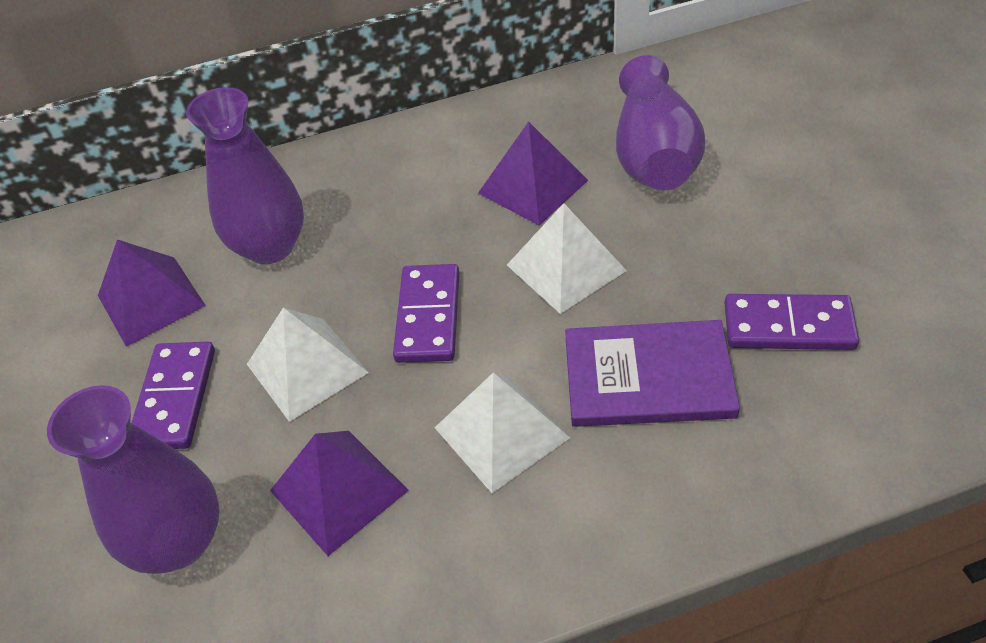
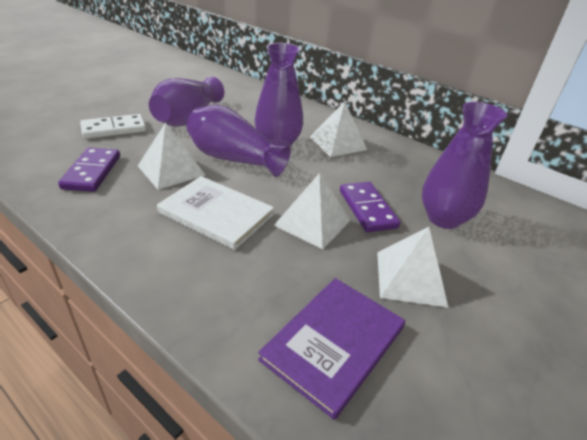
purple domino: 3 -> 2
purple pyramid: 3 -> 0
purple vase: 3 -> 4
white book: 0 -> 1
white domino: 0 -> 1
white pyramid: 3 -> 4

